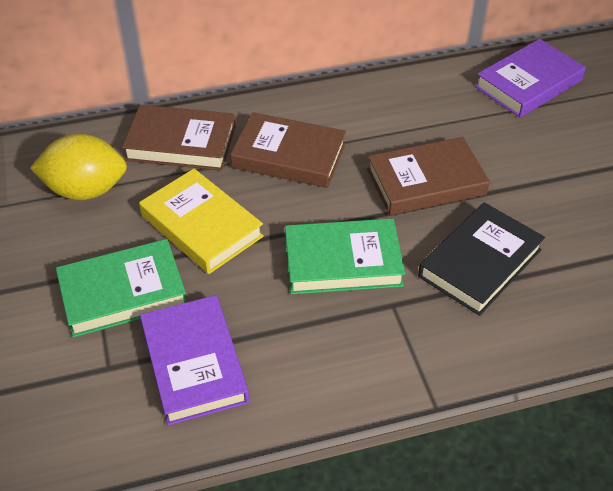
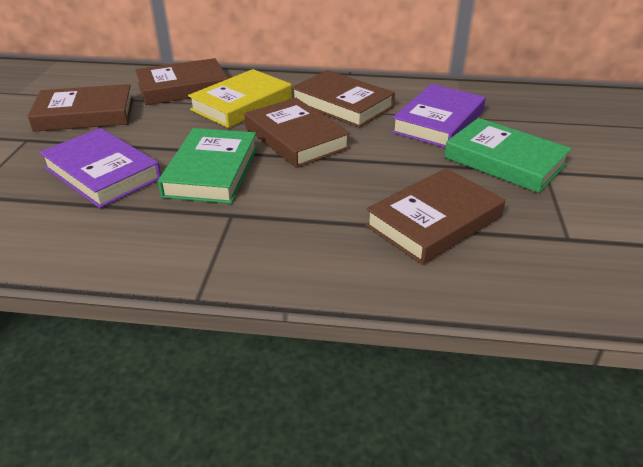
black book: 1 -> 0
brown book: 3 -> 5
yellow lemon: 1 -> 0

